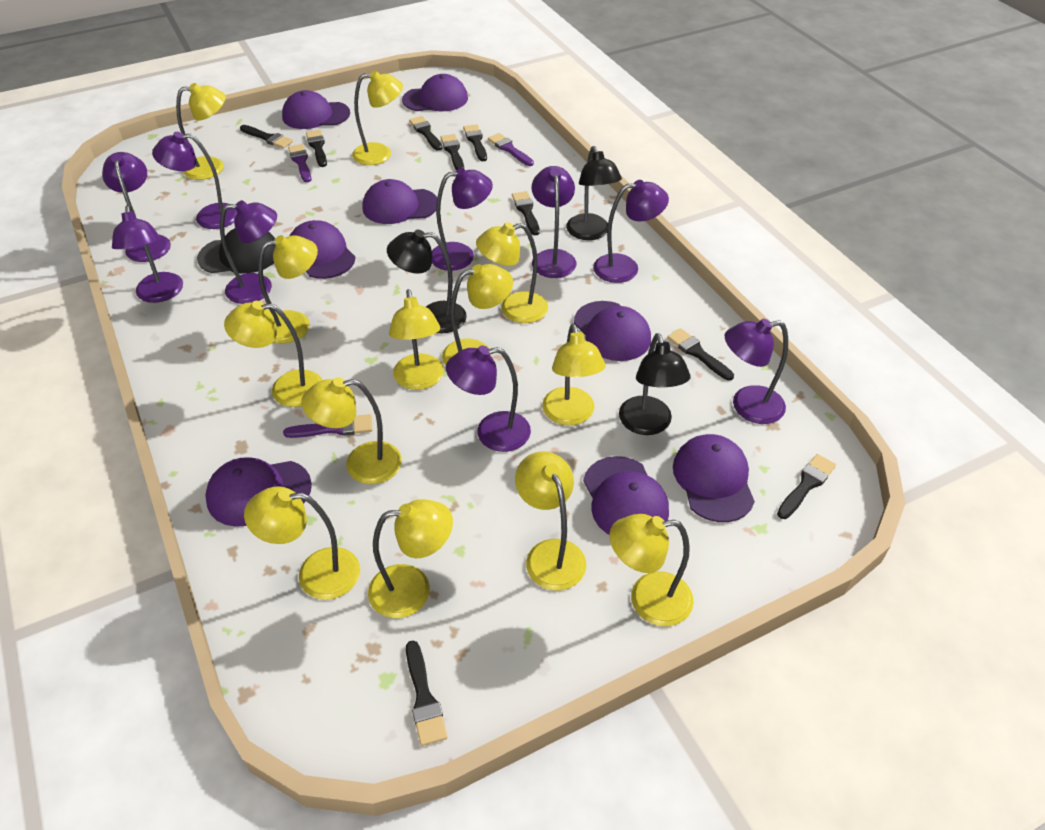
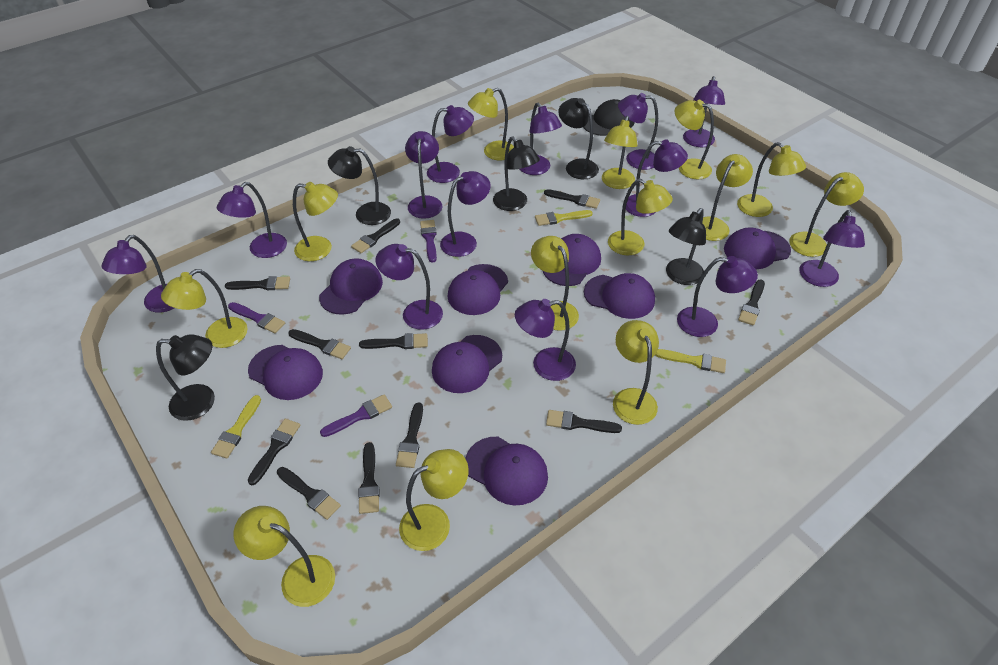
black brush: 9 -> 11
black lamp: 3 -> 5
purple lamp: 9 -> 13
yellow brush: 0 -> 3

